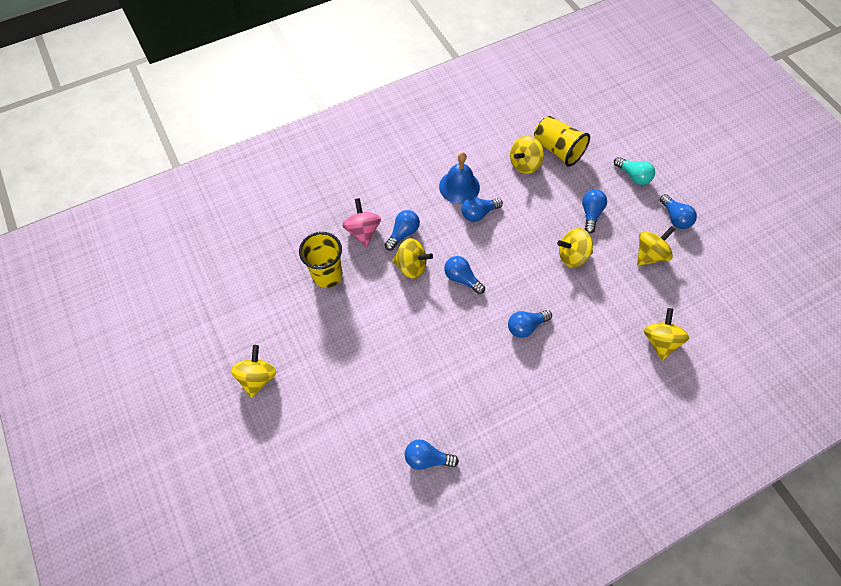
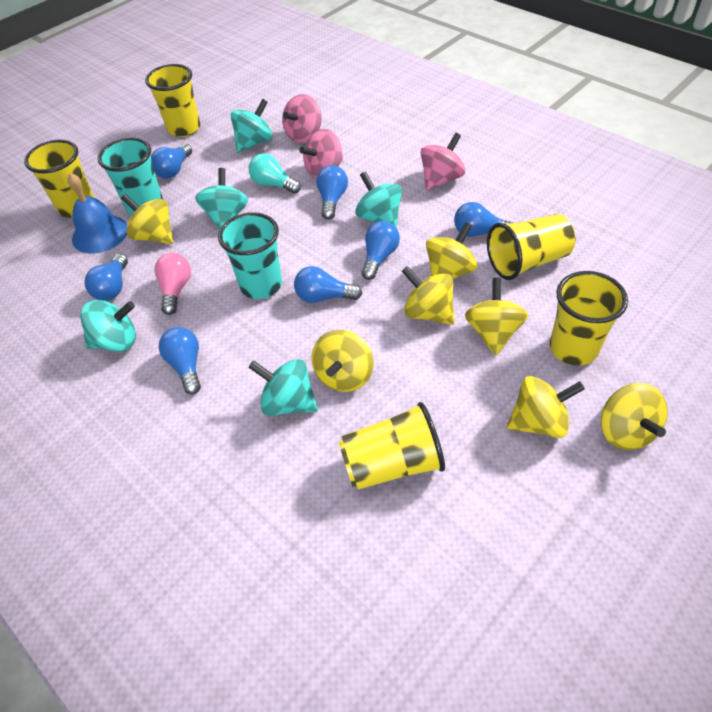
pink light bulb: 0 -> 1
pink spinning top: 1 -> 3
turquoise cup: 0 -> 2
turquoise spinning top: 0 -> 5
yellow cup: 2 -> 5
yellow spinning top: 6 -> 7

